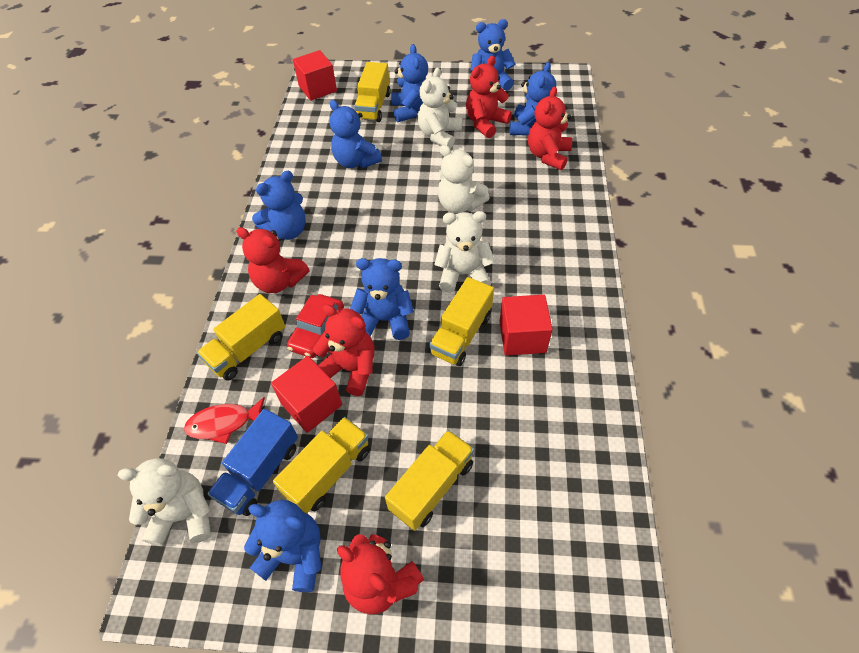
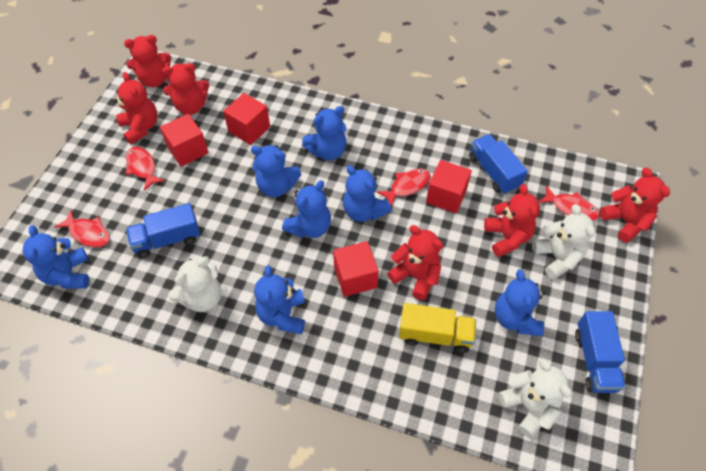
blue truck: 1 -> 3
red car: 1 -> 0
red cube: 3 -> 4
red fish: 1 -> 4
red teddy bear: 5 -> 6
white teddy bear: 4 -> 3
yellow truck: 5 -> 1

